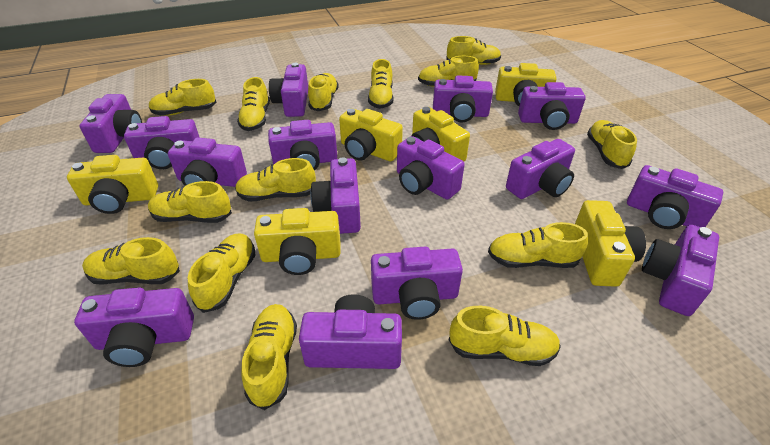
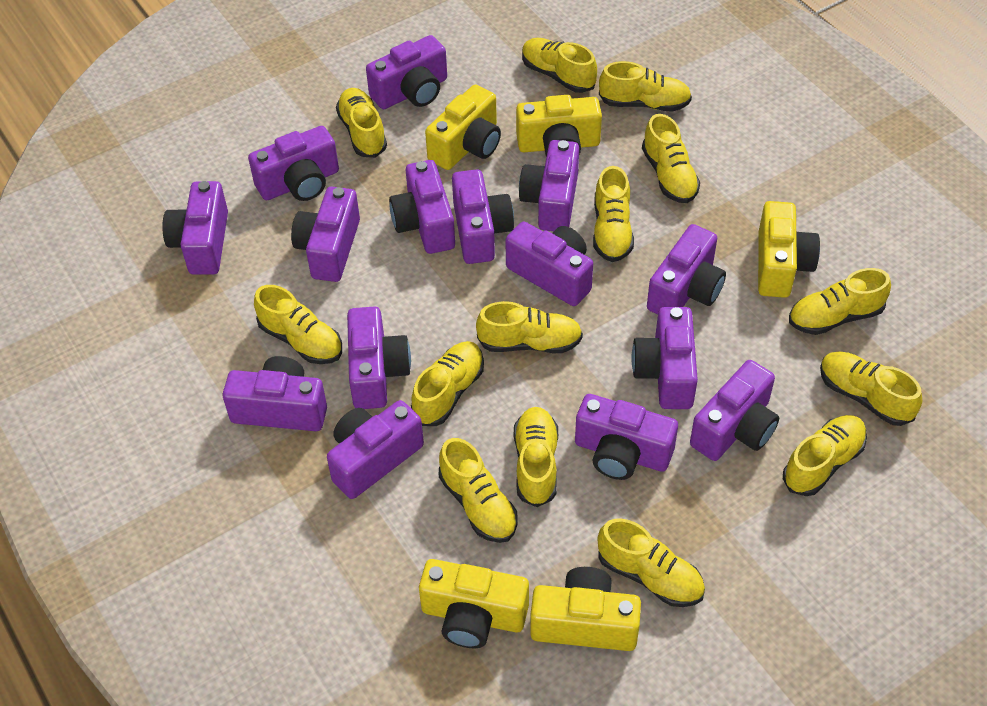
yellow camera: 6 -> 5

